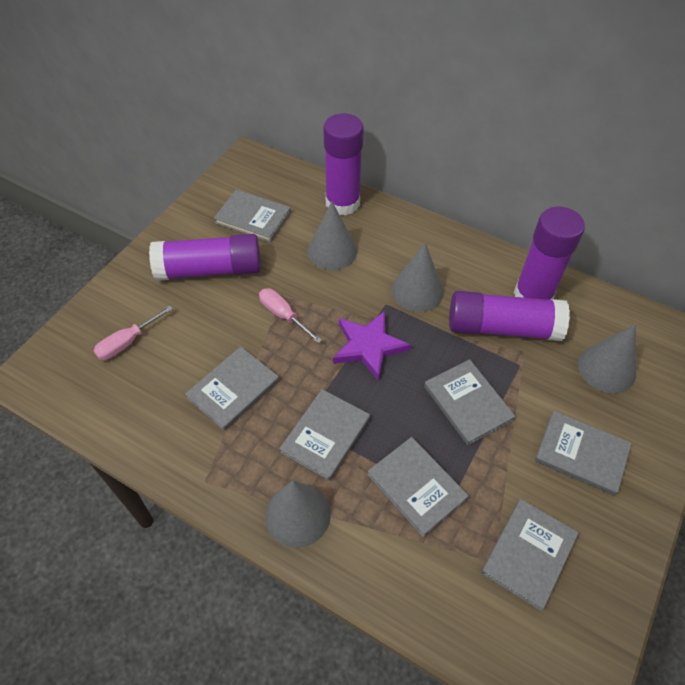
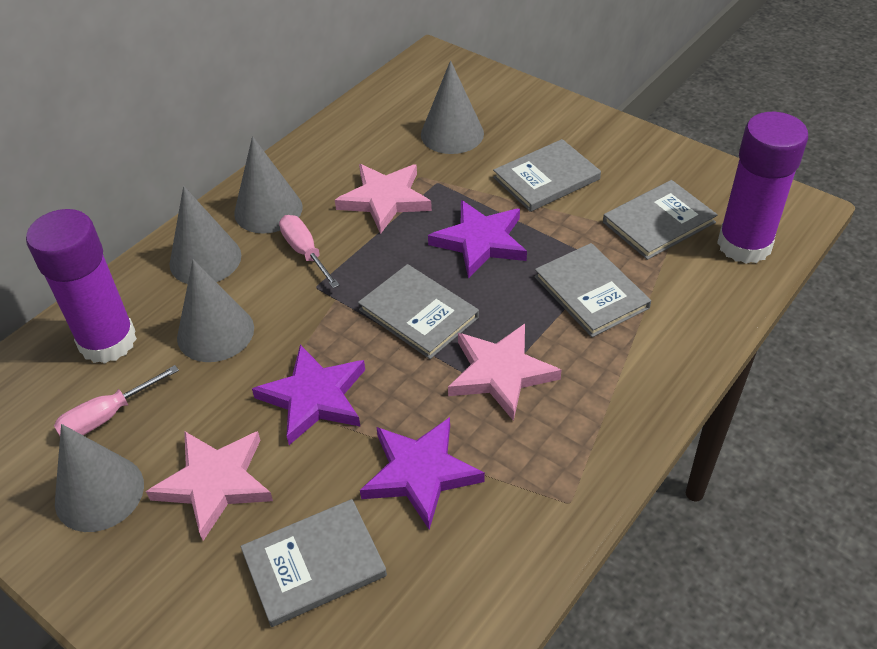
grey book: 7 -> 5
grey cone: 4 -> 5
pink star: 0 -> 3
purple glue stick: 4 -> 2
purple star: 1 -> 3

